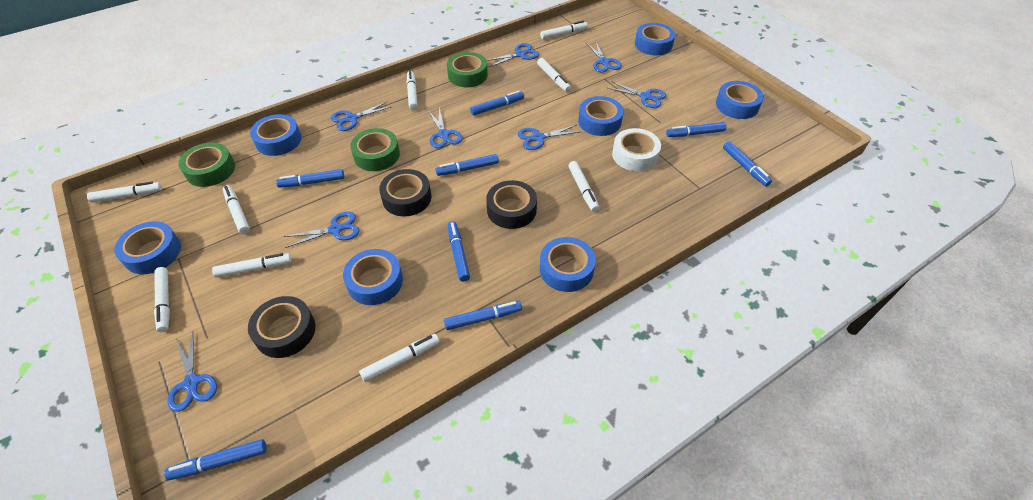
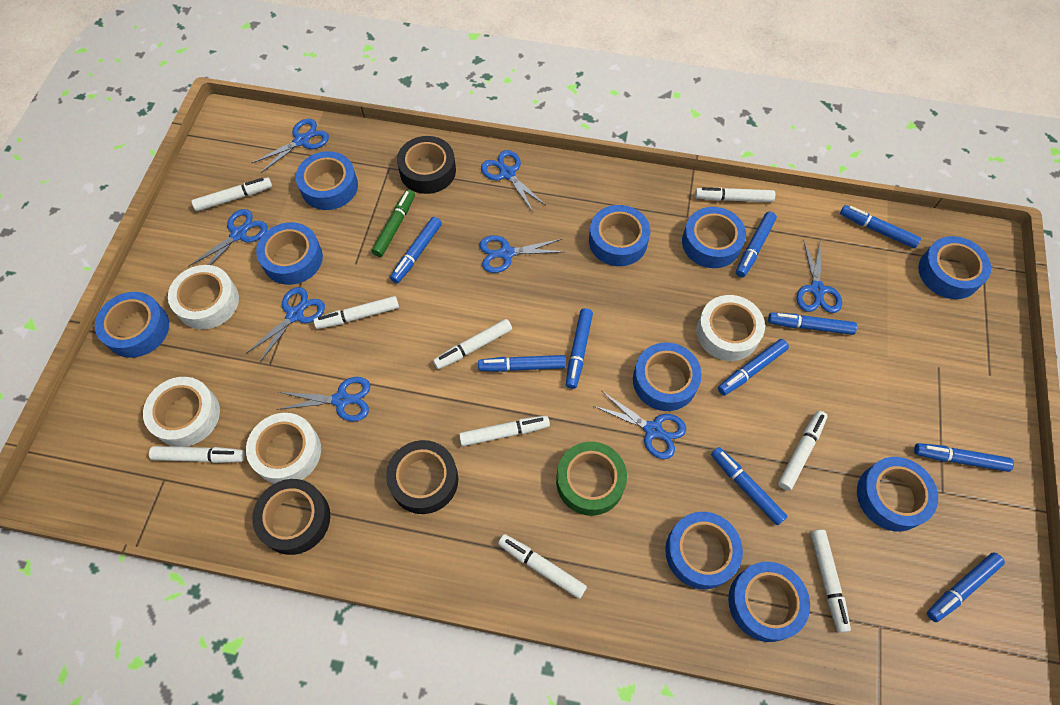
blue marker: 8 -> 10
blue tape: 7 -> 10
green marker: 0 -> 1
green tape: 3 -> 1
white tape: 1 -> 4

